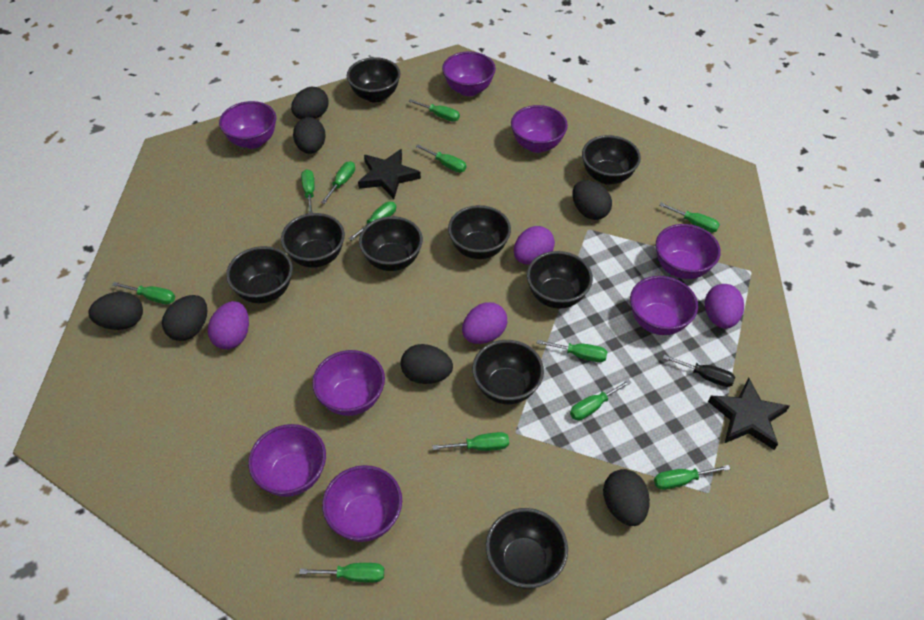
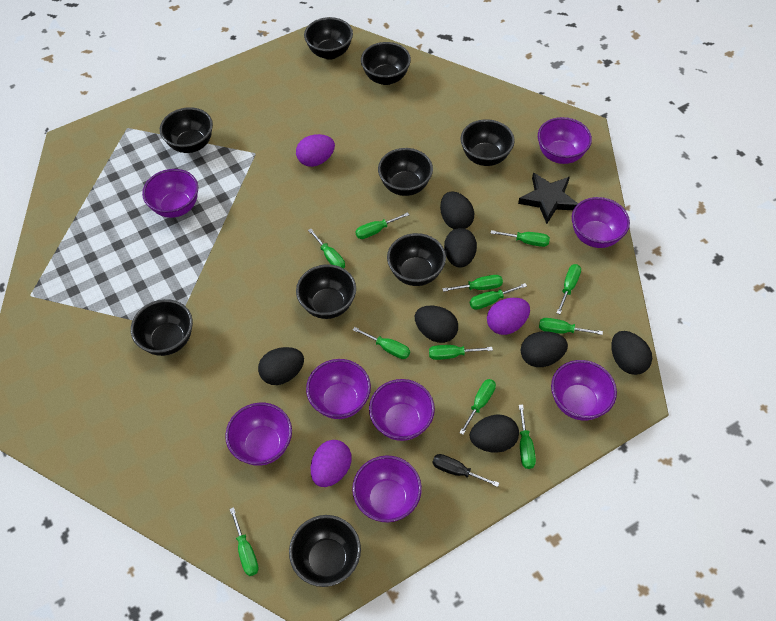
black star: 2 -> 1
purple egg: 4 -> 3

